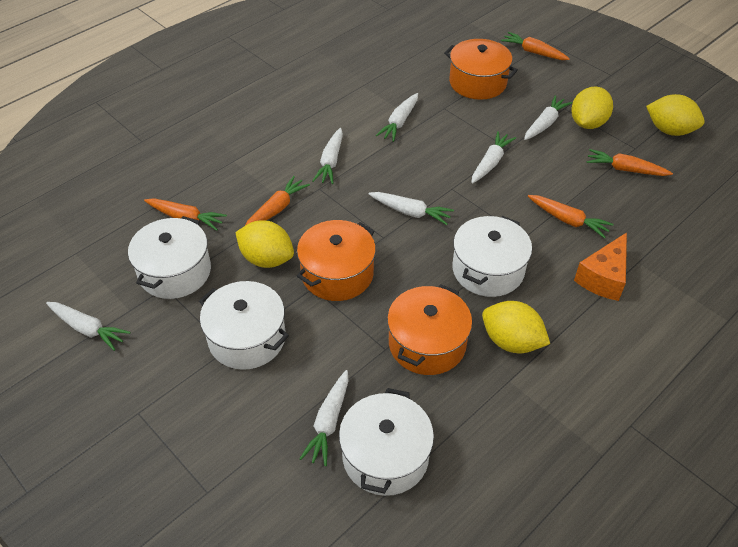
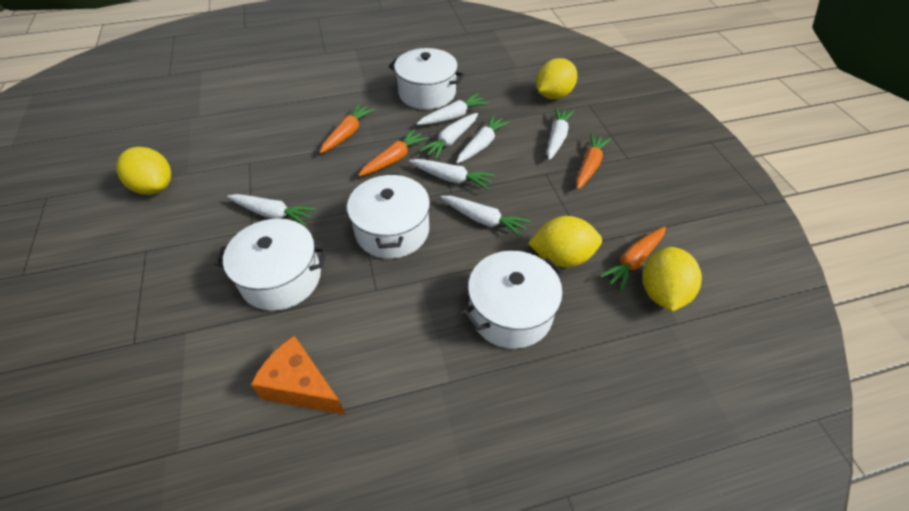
orange carrot: 5 -> 4
orange pot: 3 -> 0

